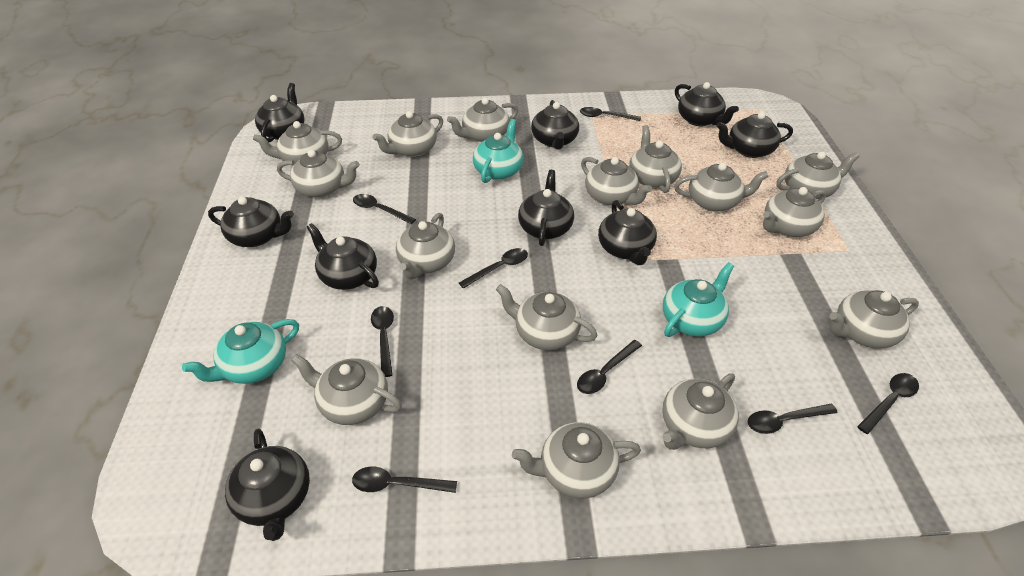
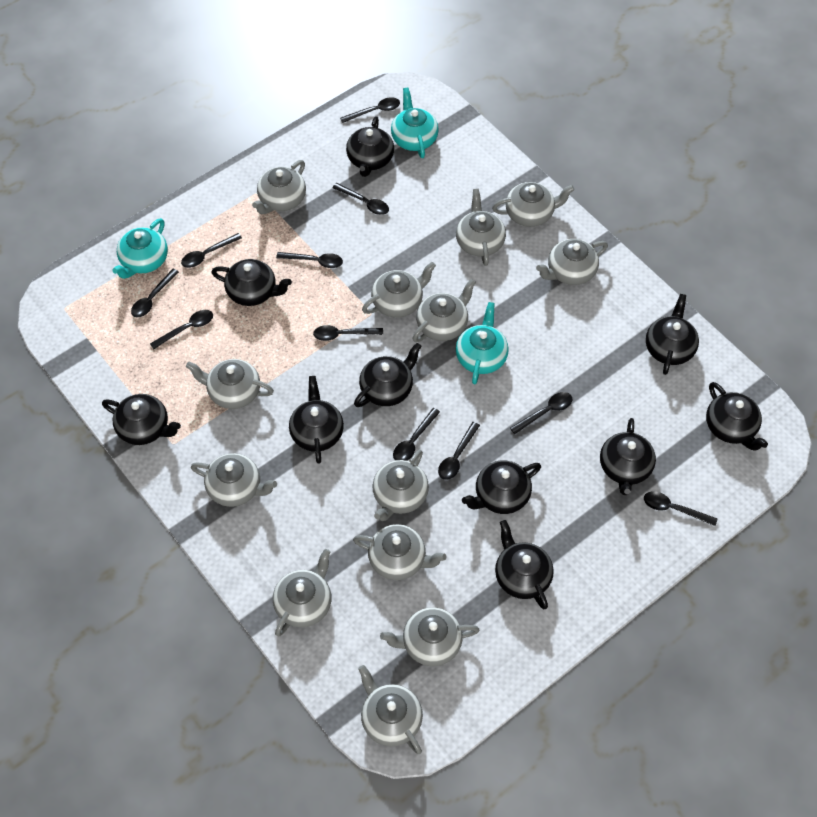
black spoon: 8 -> 11
black teapot: 9 -> 10
grey teapot: 15 -> 13

